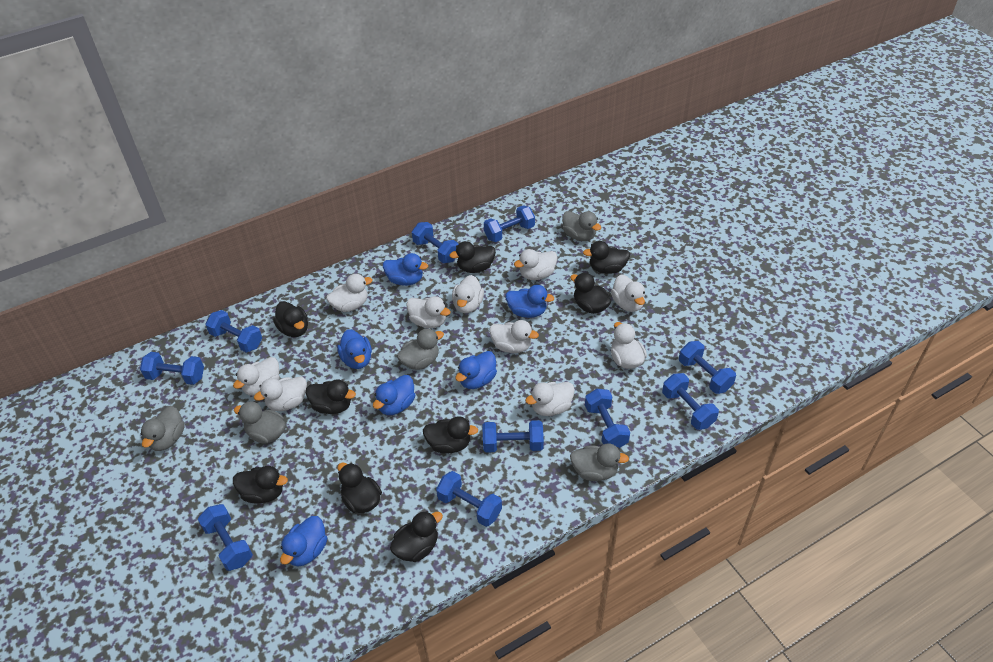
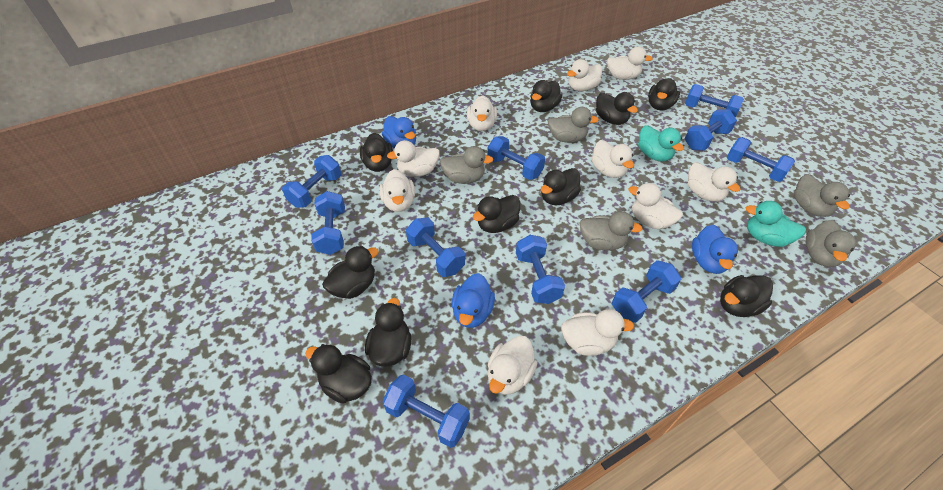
black duck: 9 -> 10
blue duck: 6 -> 3
turquoise duck: 0 -> 2

